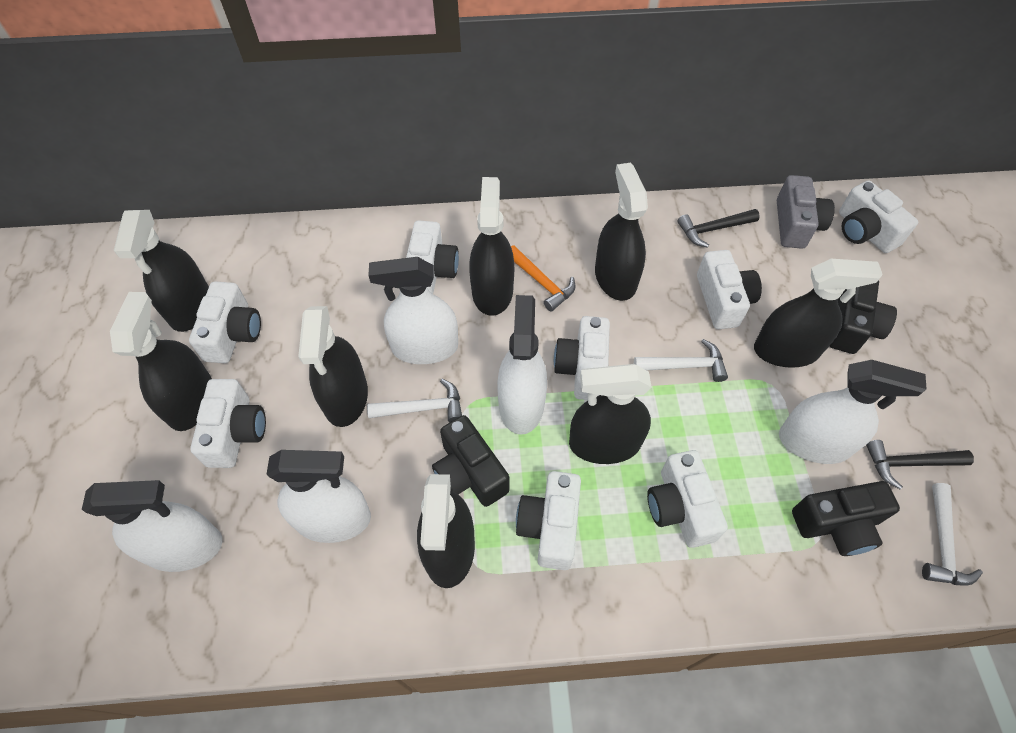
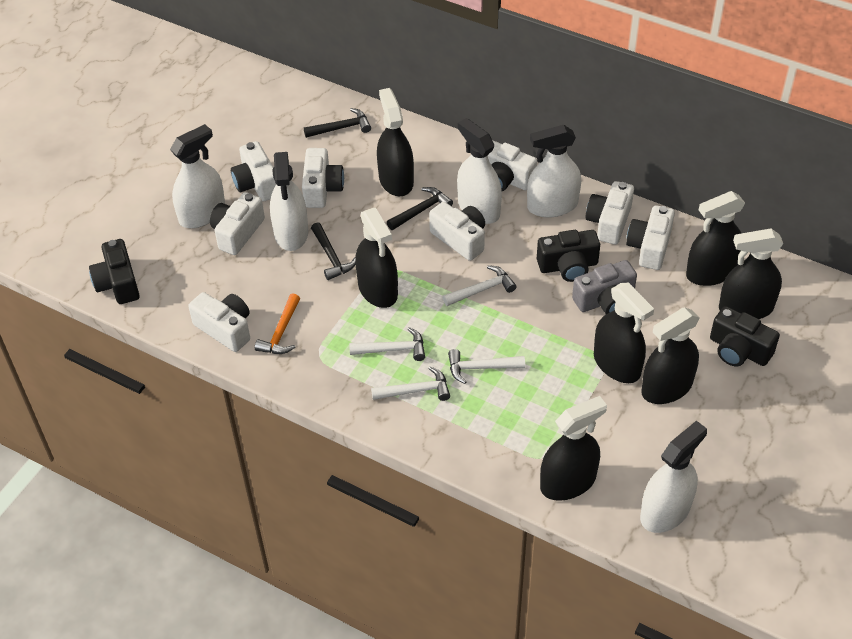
black hammer: 2 -> 3
black spray bottle: 8 -> 7
white hammer: 3 -> 4

